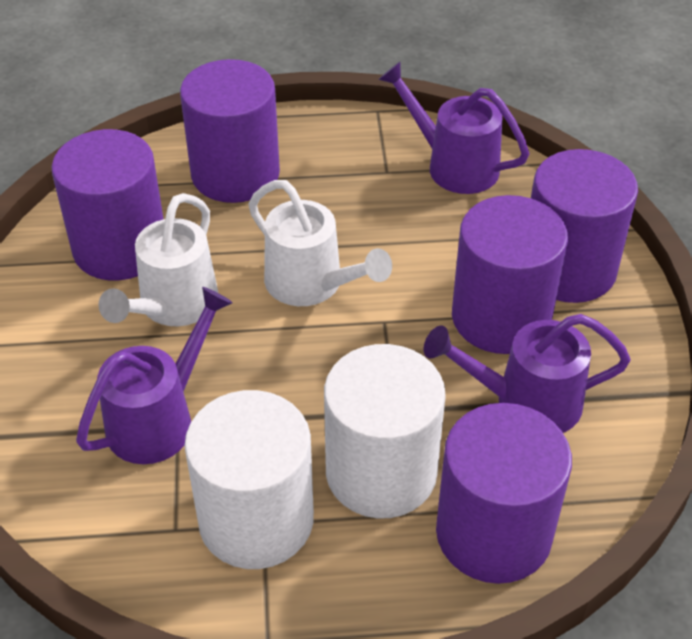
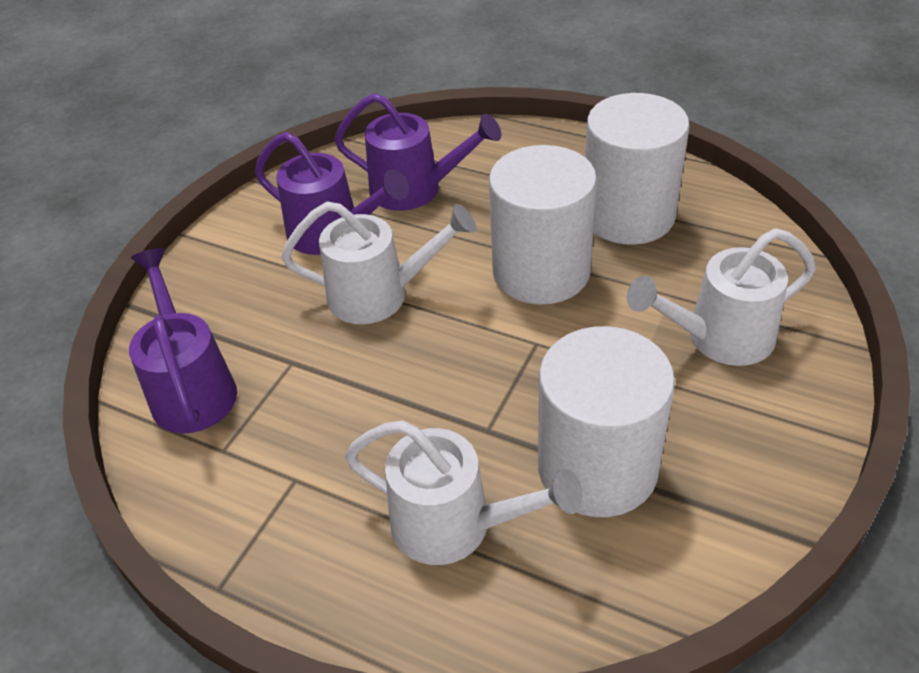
purple cylinder: 5 -> 0
white cylinder: 2 -> 3
white watering can: 2 -> 3

